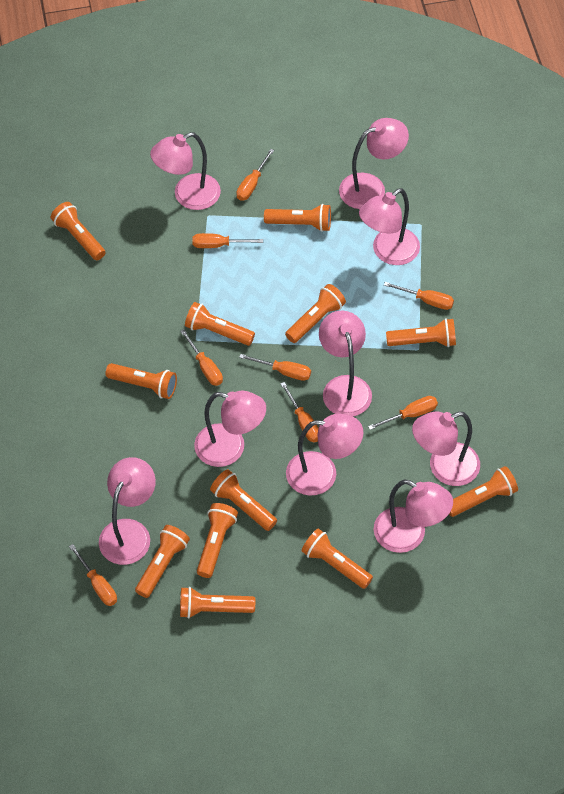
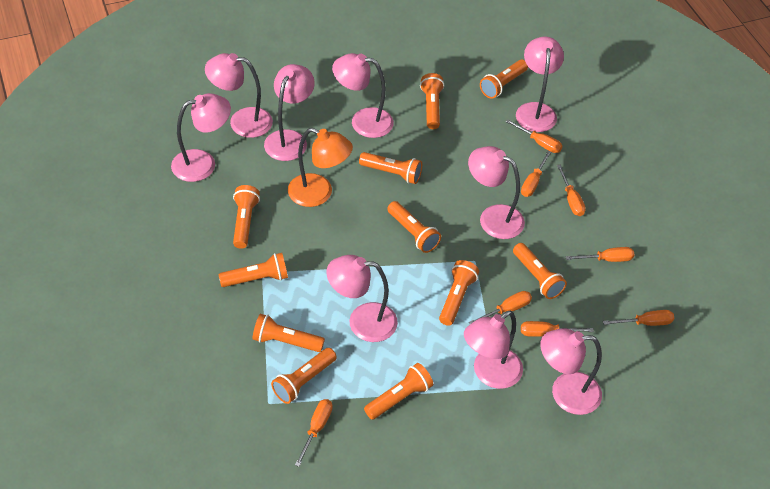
orange flashlight: 12 -> 11
orange lamp: 0 -> 1

